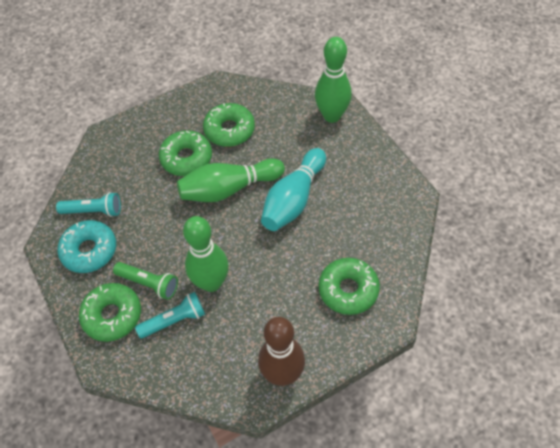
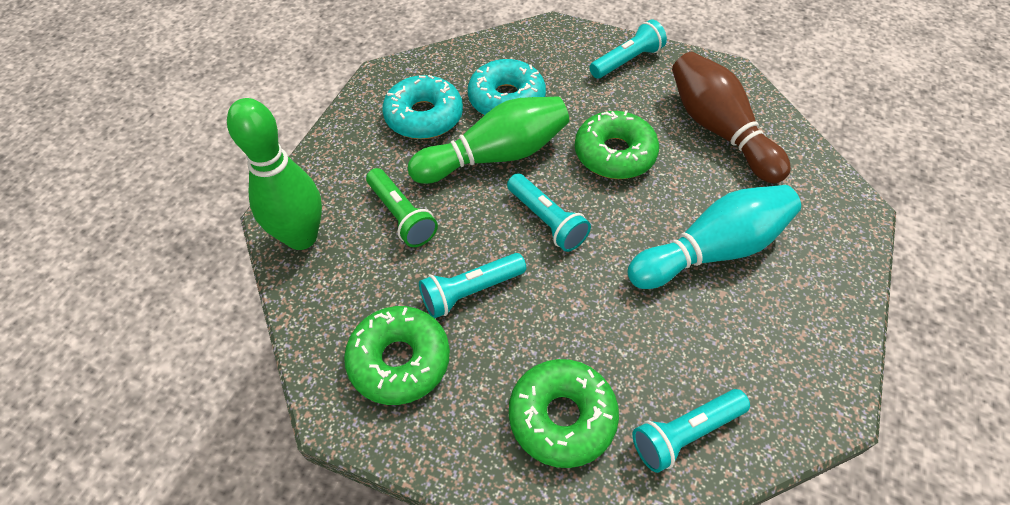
green bowling pin: 3 -> 2
green donut: 4 -> 3
turquoise donut: 1 -> 2
turquoise flashlight: 2 -> 4

